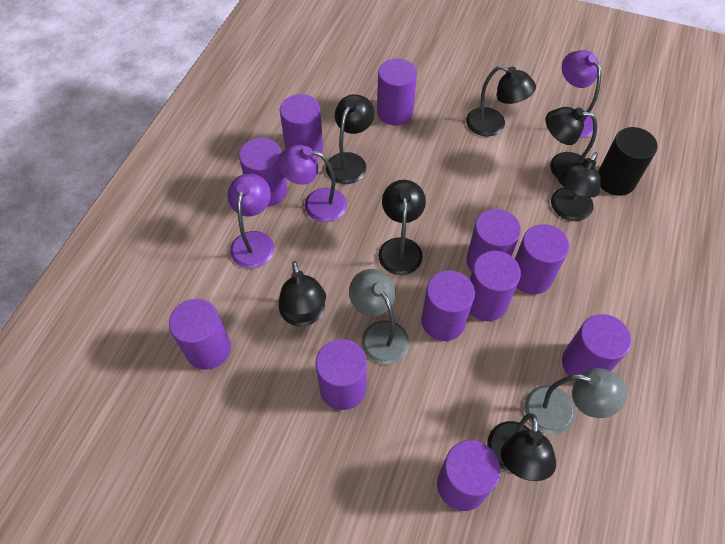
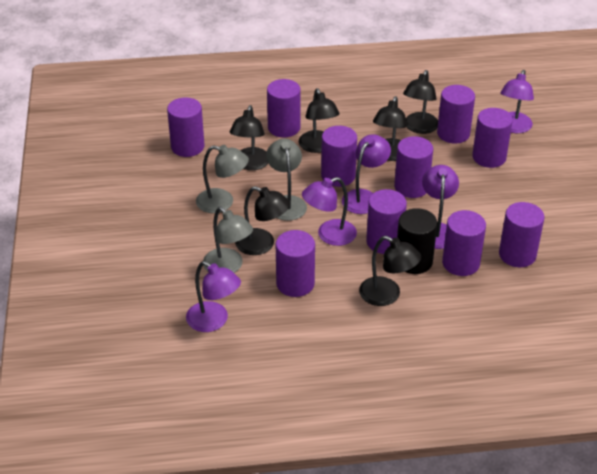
black lamp: 7 -> 6
grey lamp: 2 -> 3
purple cylinder: 11 -> 10
purple lamp: 3 -> 5

